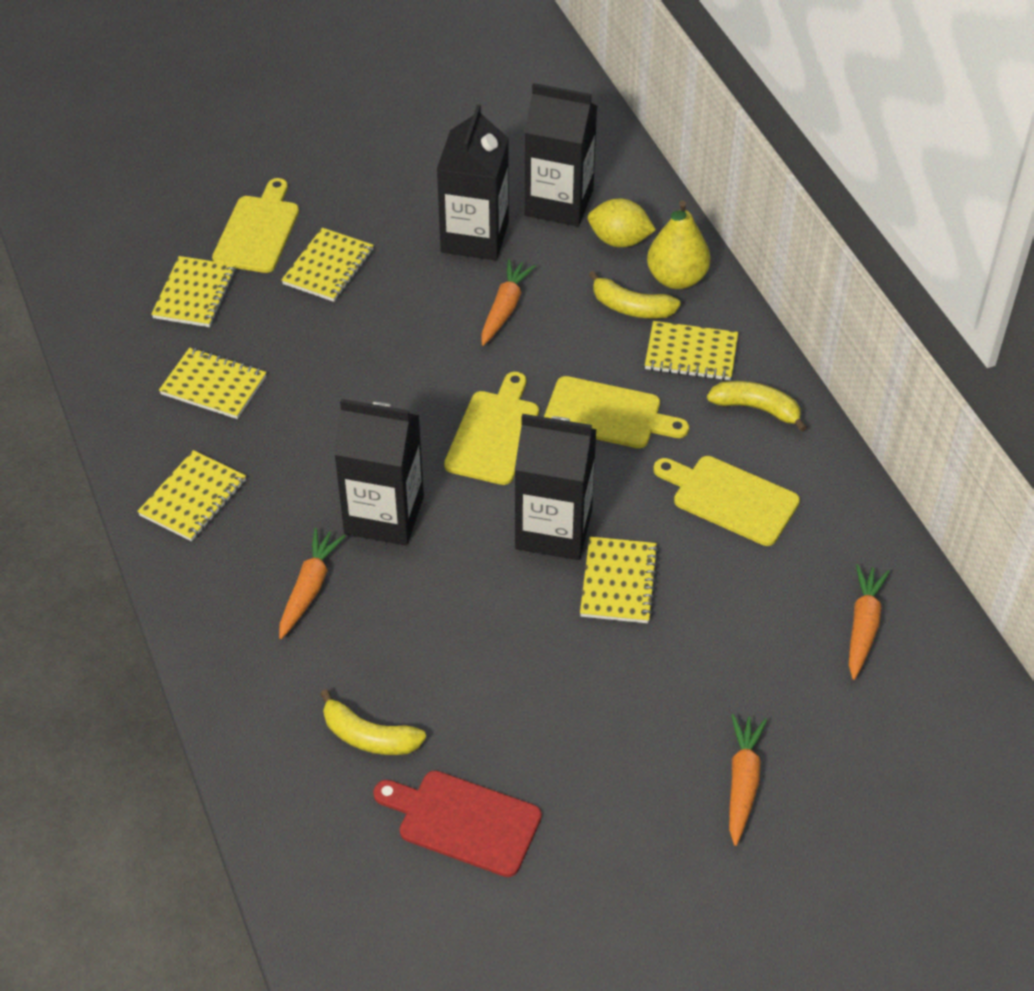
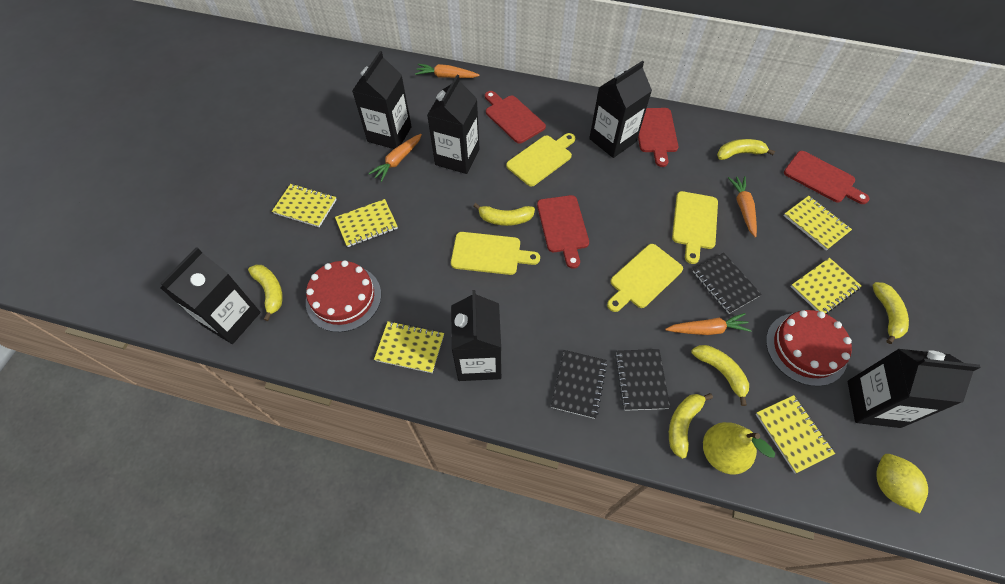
black carton: 4 -> 6
black notebook: 0 -> 3
red cake: 0 -> 2
red cutting board: 1 -> 4
yellow banana: 3 -> 6

